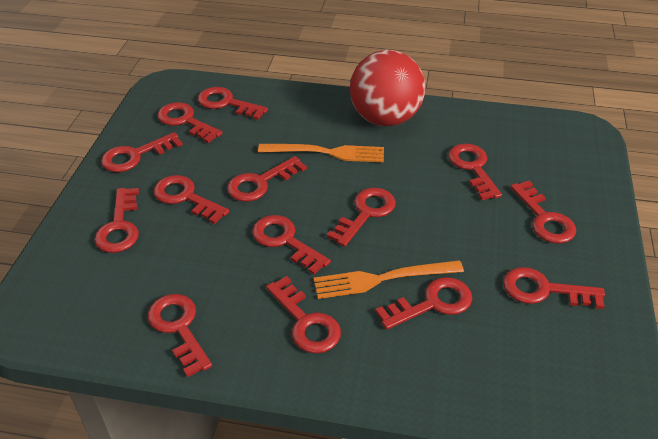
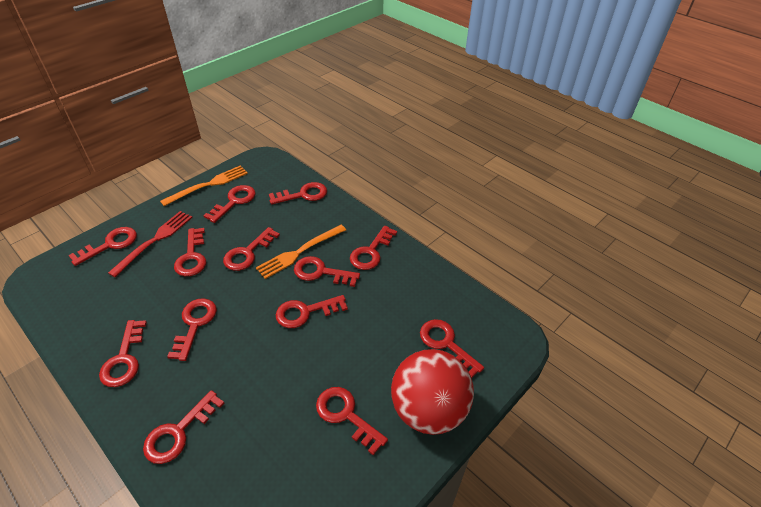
red fork: 0 -> 1
red key: 14 -> 13

